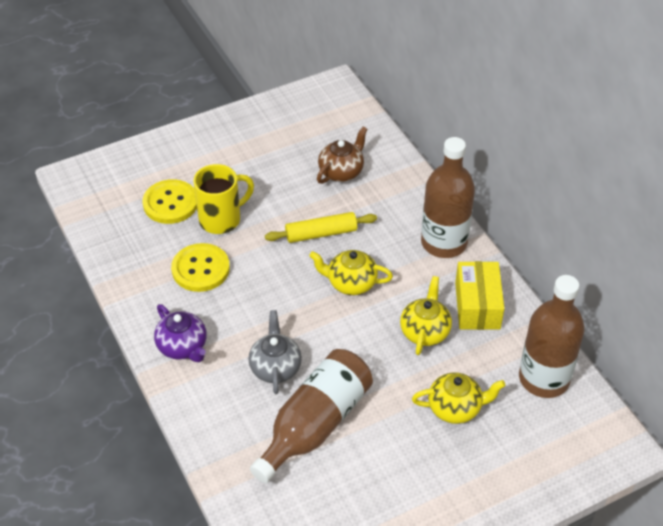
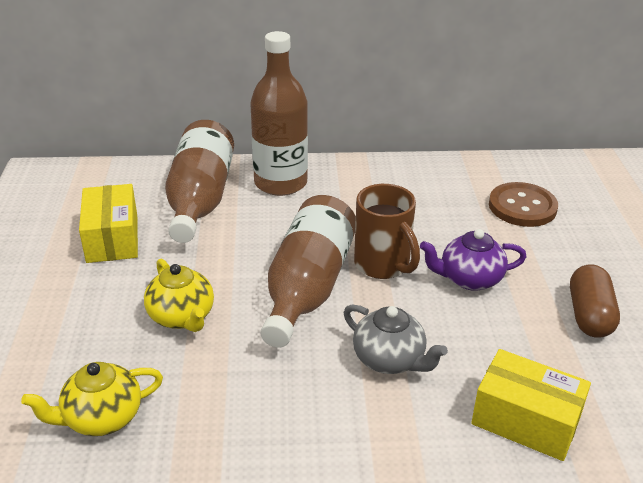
brown button: 0 -> 1
brown capsule: 0 -> 1
brown mug: 0 -> 1
brown teapot: 1 -> 0
yellow box: 1 -> 2
yellow button: 2 -> 0
yellow mug: 1 -> 0
yellow rolling pin: 1 -> 0
yellow teapot: 3 -> 2

